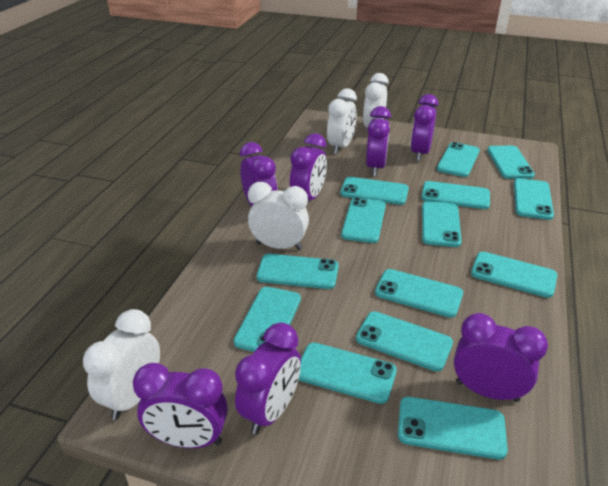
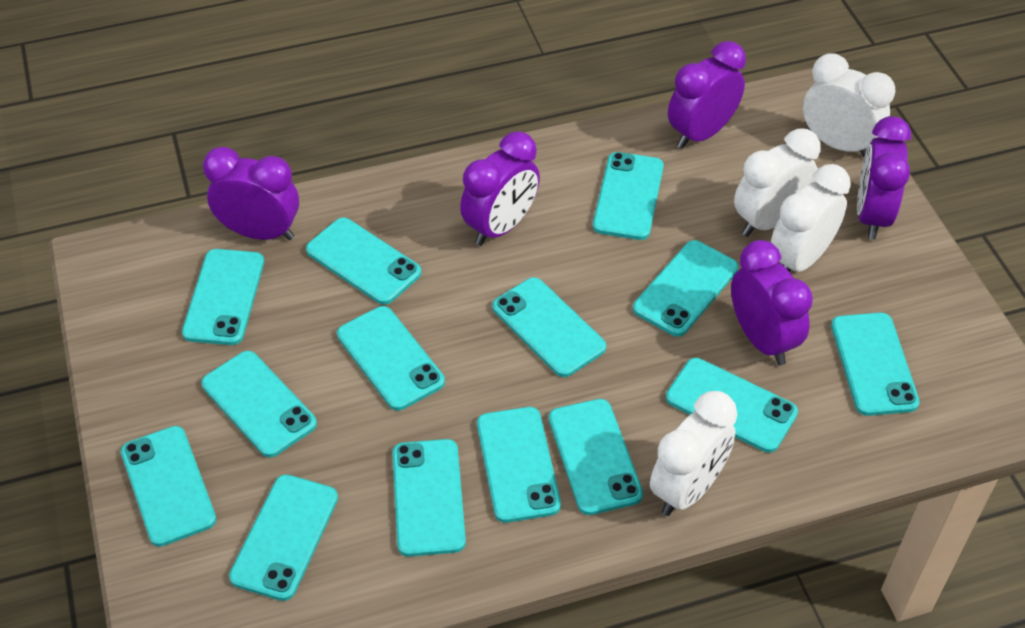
purple clock: 7 -> 5

